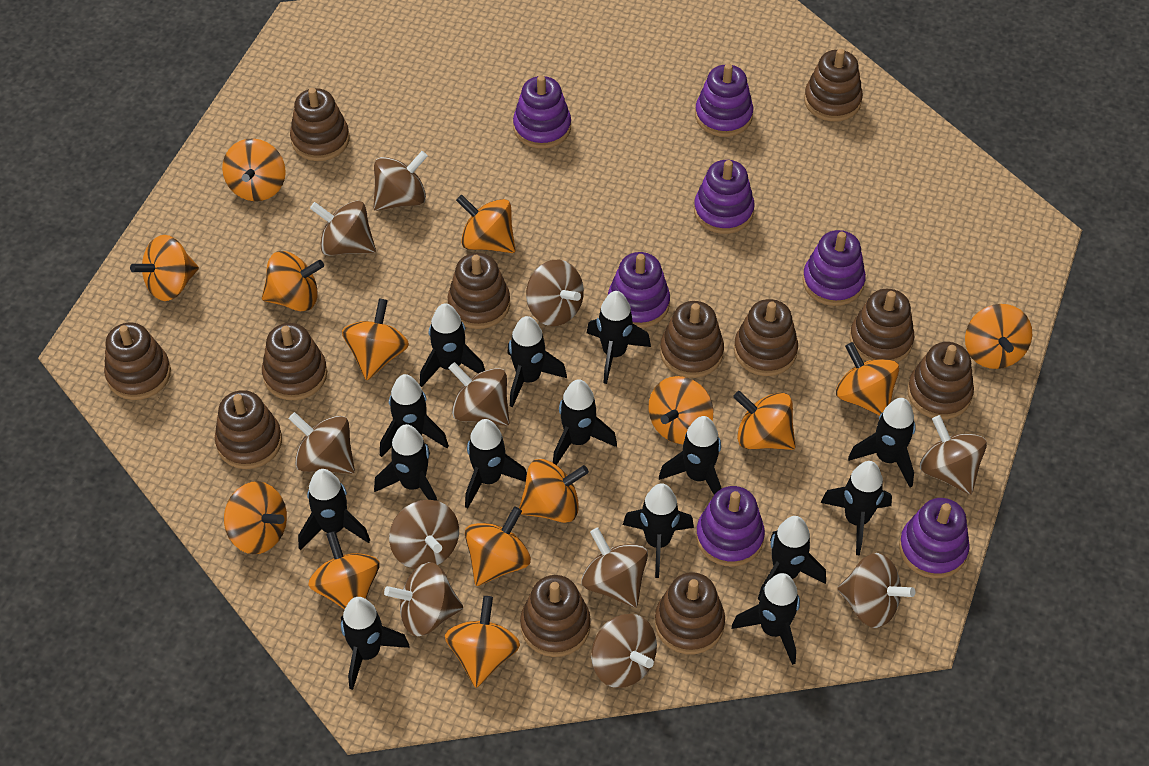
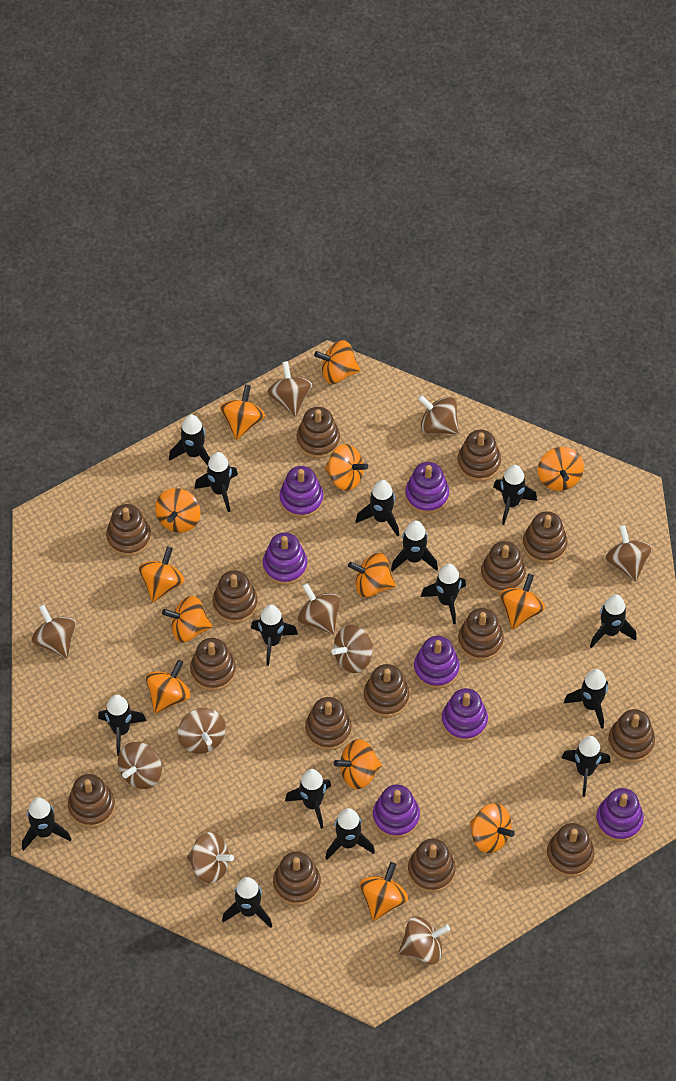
brown spinning top: 11 -> 10
brown stacking toy: 12 -> 15
orange spinning top: 14 -> 13

